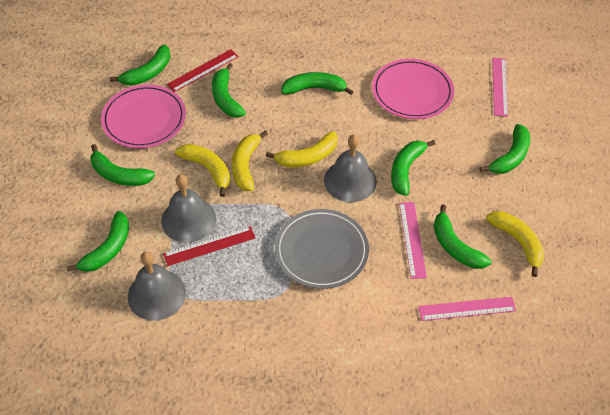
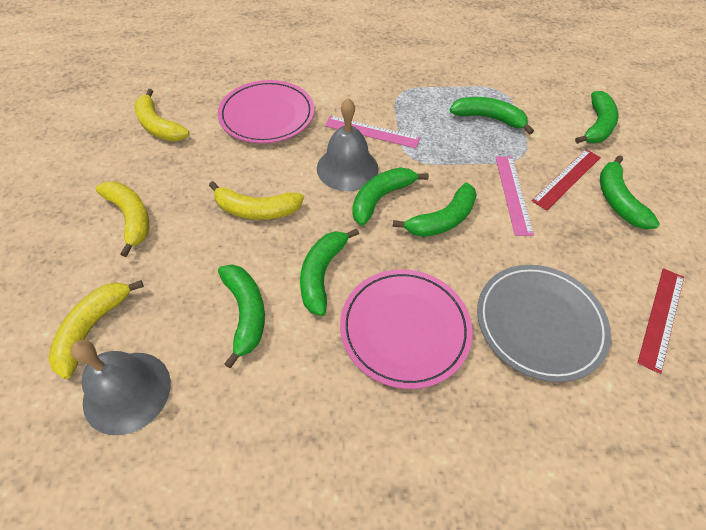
green banana: 8 -> 7
grey bell: 3 -> 2
pink ruler: 3 -> 2

